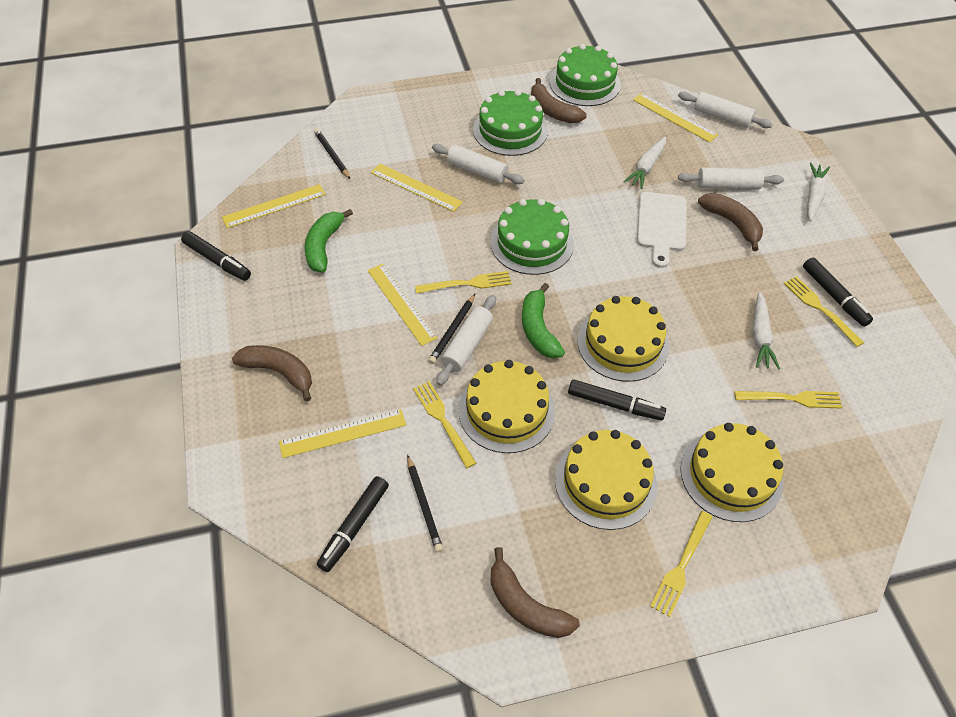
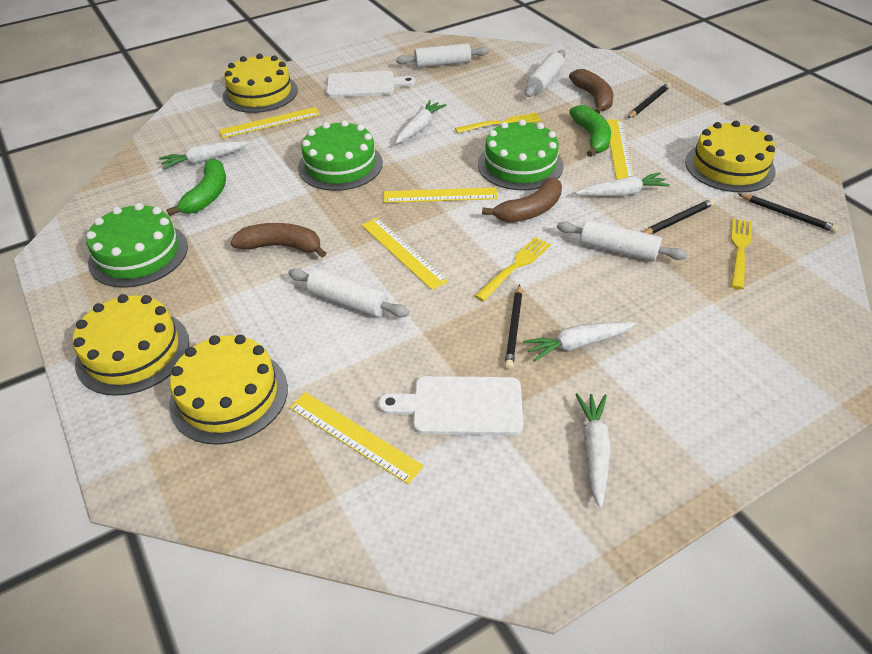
black marker: 4 -> 0
black pencil: 3 -> 4
brown banana: 4 -> 3
white carrot: 3 -> 5
white cutting board: 1 -> 2
yellow fork: 5 -> 3

